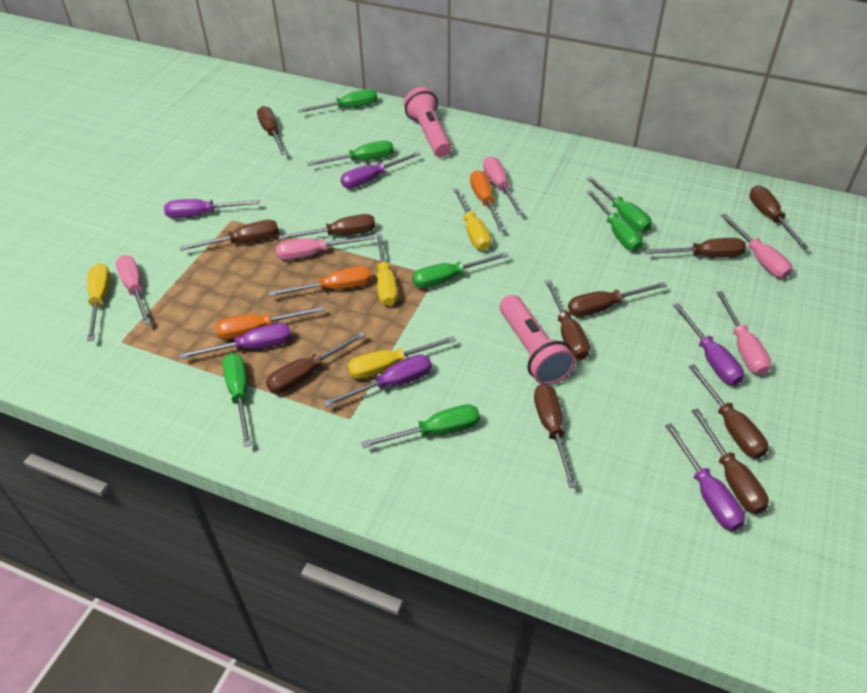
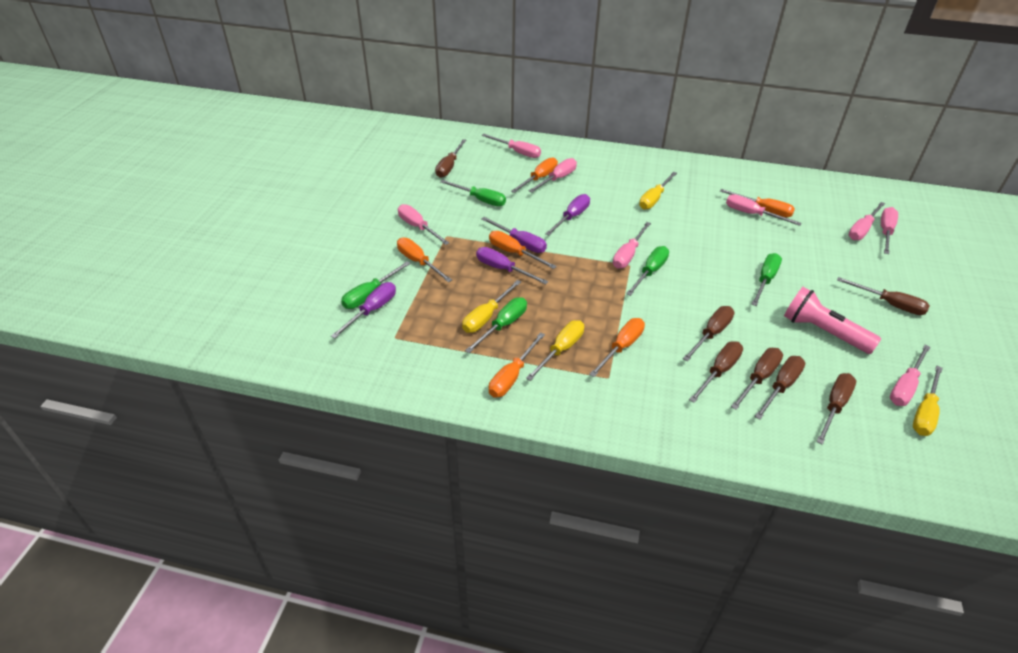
brown screwdriver: 11 -> 7
green screwdriver: 7 -> 5
orange screwdriver: 3 -> 6
pink flashlight: 2 -> 1
pink screwdriver: 5 -> 8
purple screwdriver: 6 -> 4

